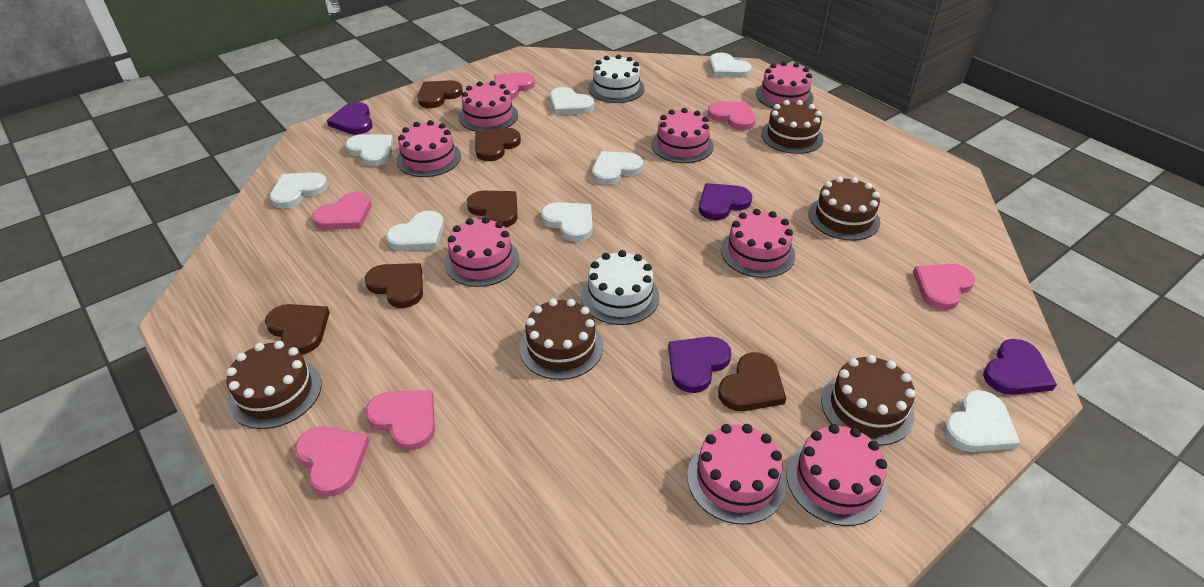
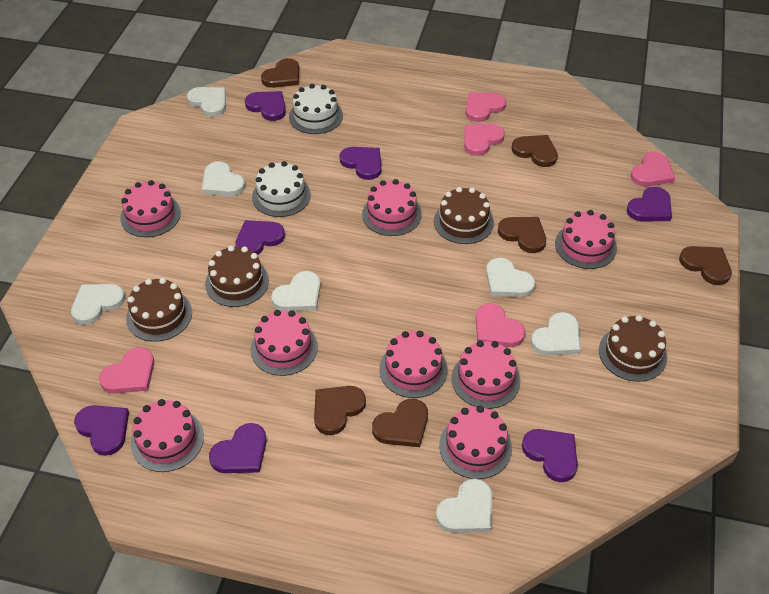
brown cake: 5 -> 4
pink heart: 6 -> 5
purple heart: 4 -> 7
white heart: 8 -> 7

